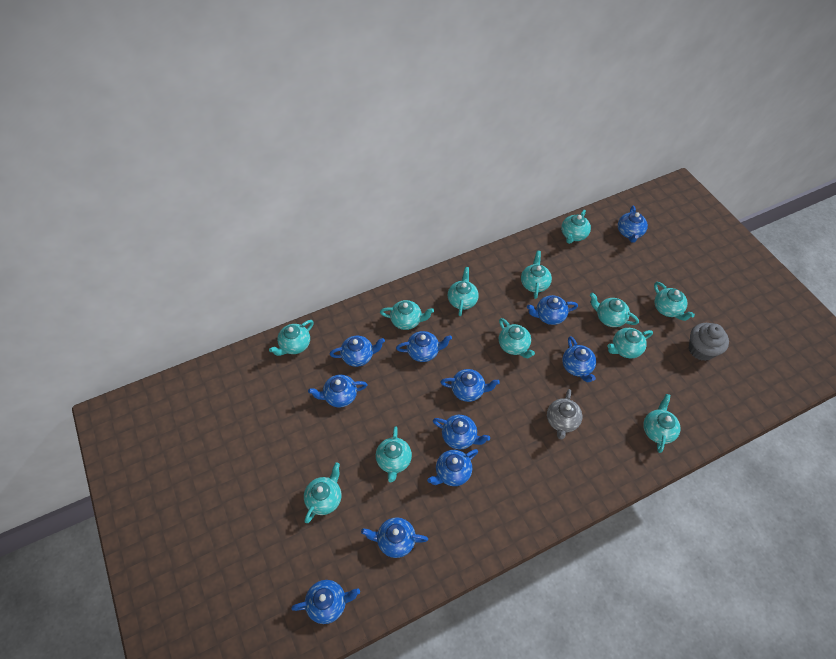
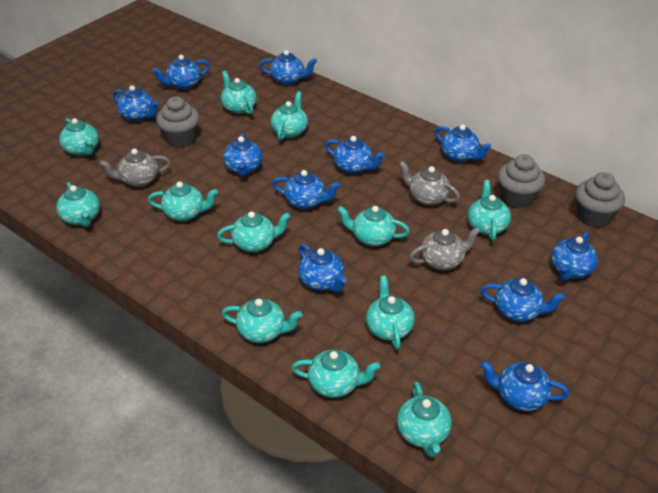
grey cupcake: 1 -> 3
grey teapot: 1 -> 3

